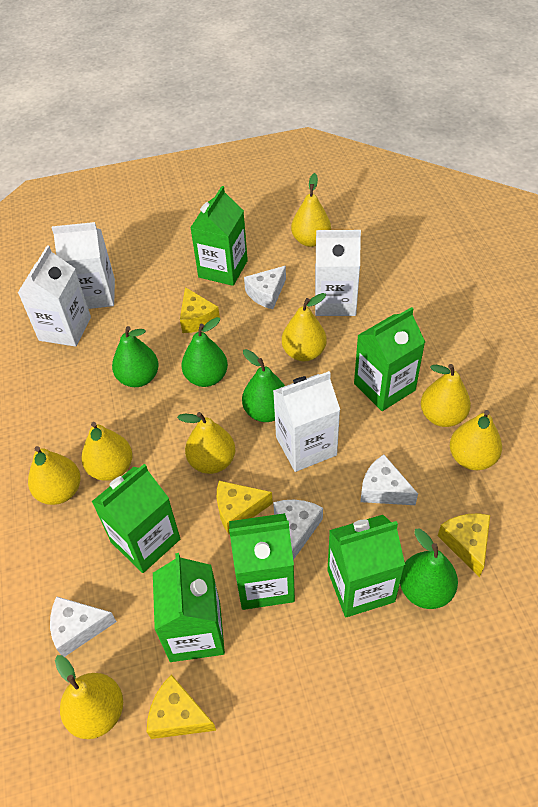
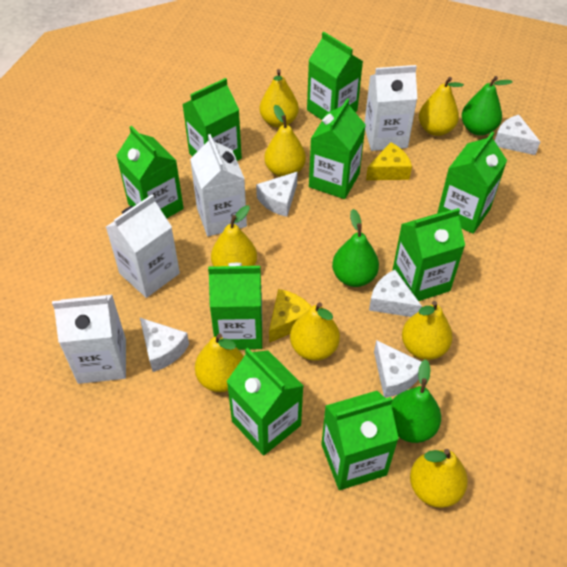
green carton: 6 -> 9
green pear: 4 -> 3
white cheese: 4 -> 5
yellow cheese: 4 -> 2

